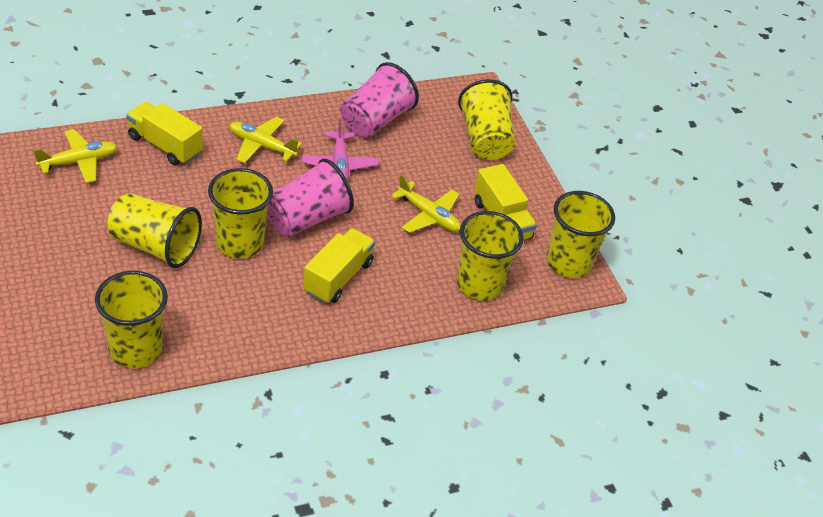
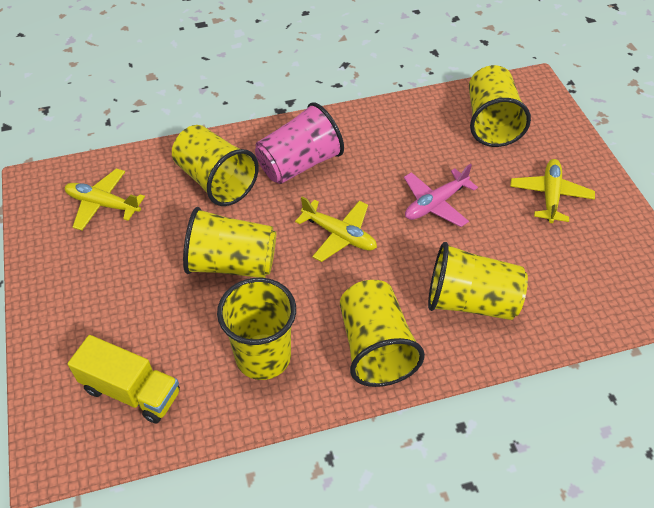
pink cup: 2 -> 1
yellow truck: 3 -> 1

